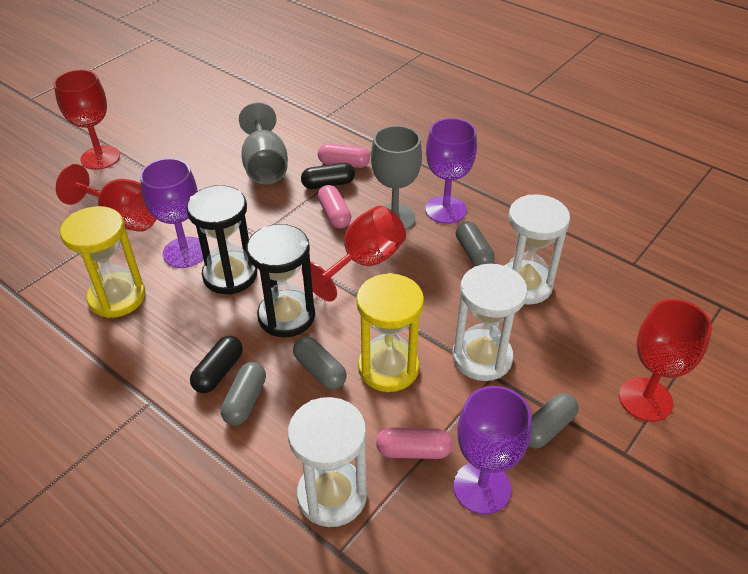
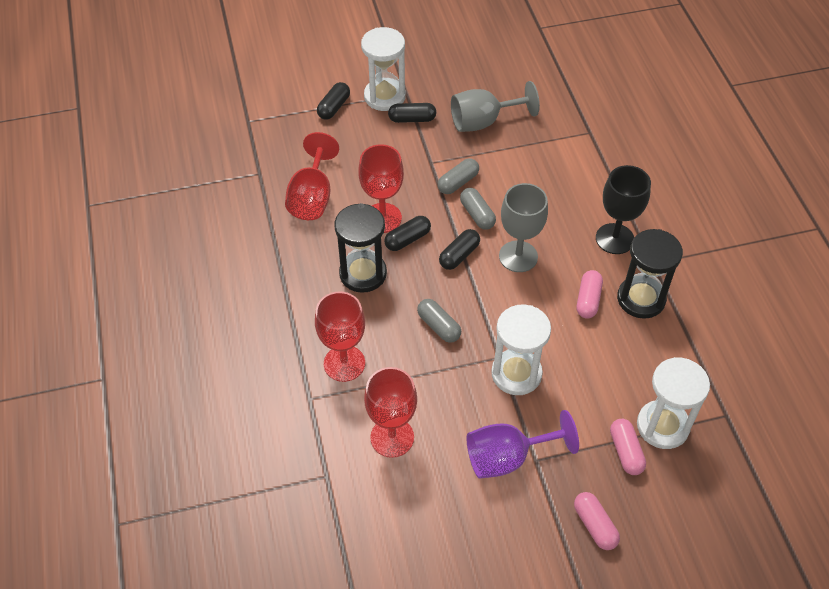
black capsule: 2 -> 4
black goblet: 0 -> 1
grey capsule: 4 -> 3
purple goblet: 3 -> 1
yellow hourglass: 2 -> 0

